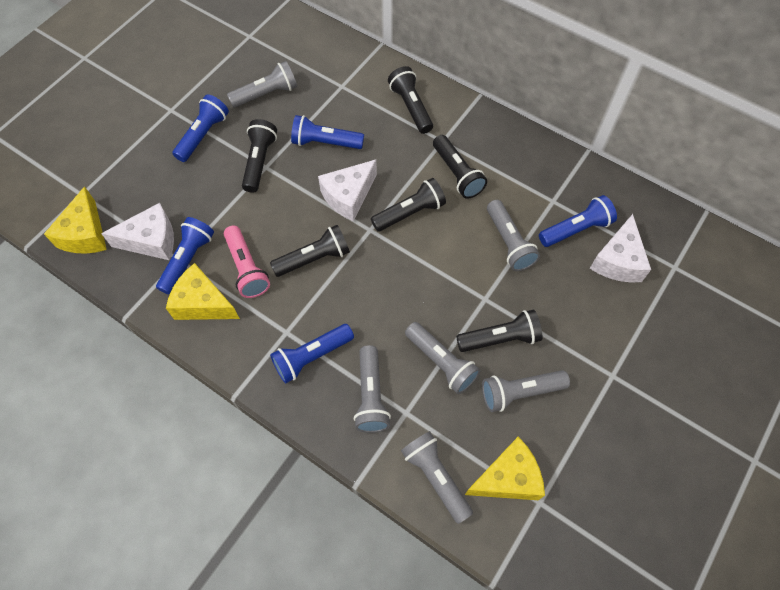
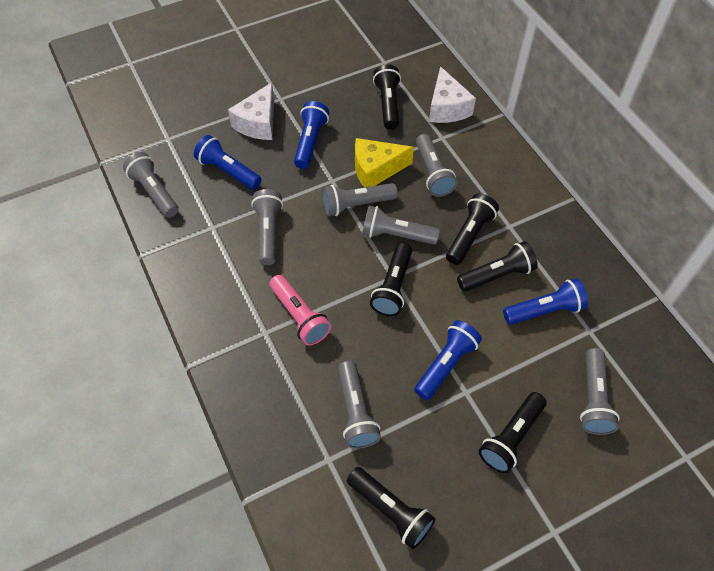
blue flashlight: 5 -> 4
grey flashlight: 6 -> 7
white cheese: 3 -> 2
yellow cheese: 3 -> 1

